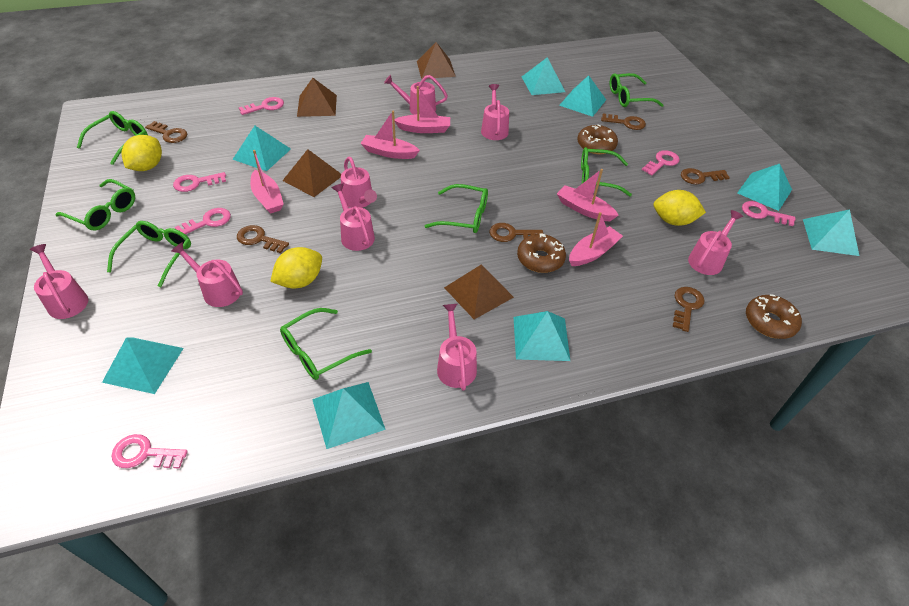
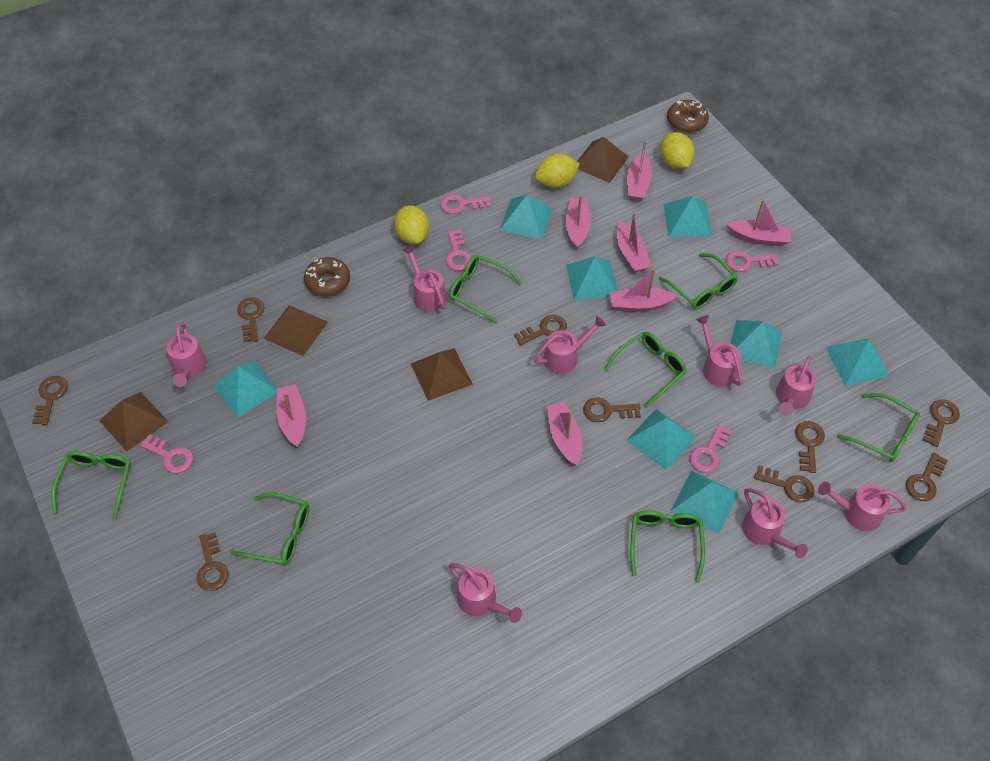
brown donut: 3 -> 2
brown key: 6 -> 9
pink boat: 5 -> 7
pink key: 6 -> 5

